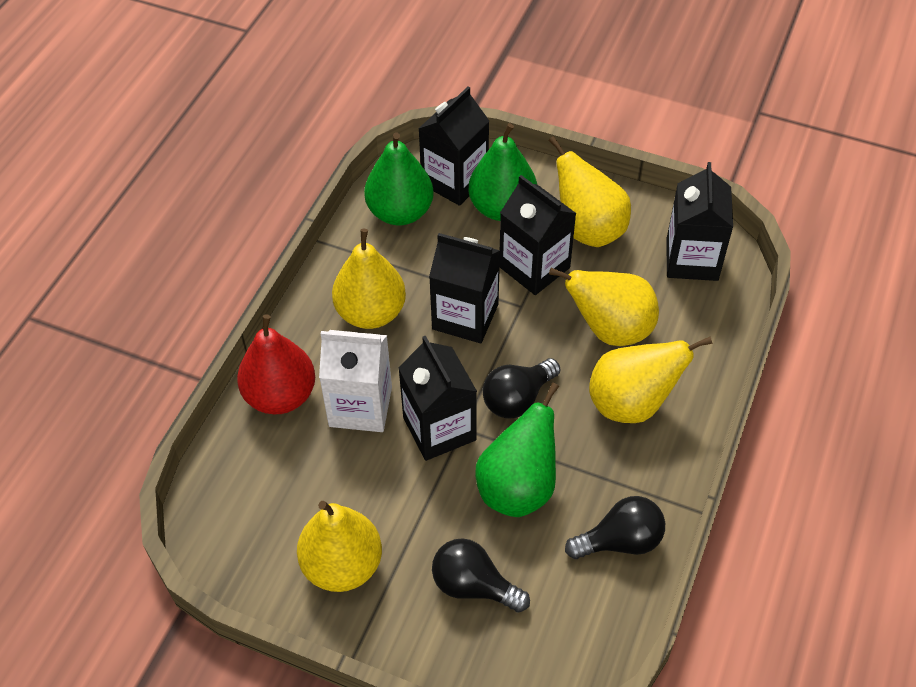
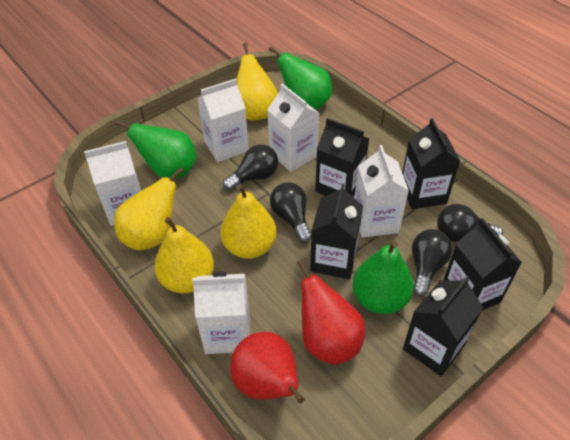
black light bulb: 3 -> 4
red pear: 1 -> 2
white carton: 1 -> 5
yellow pear: 5 -> 4

